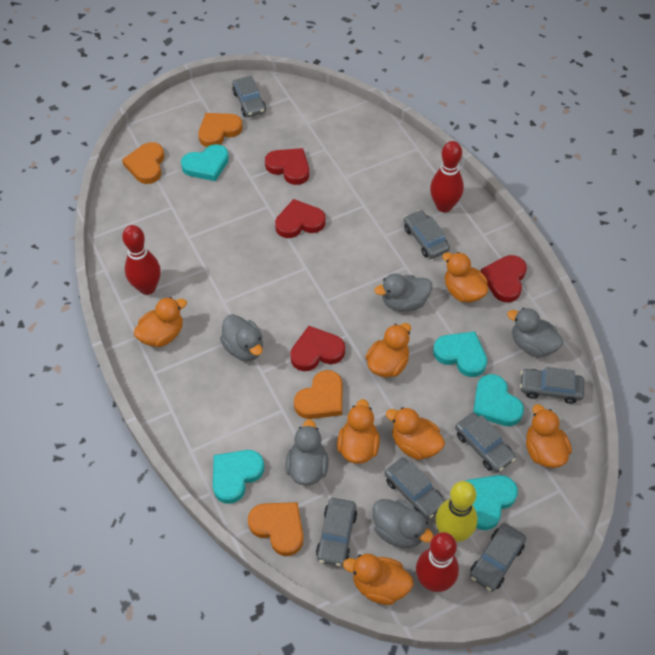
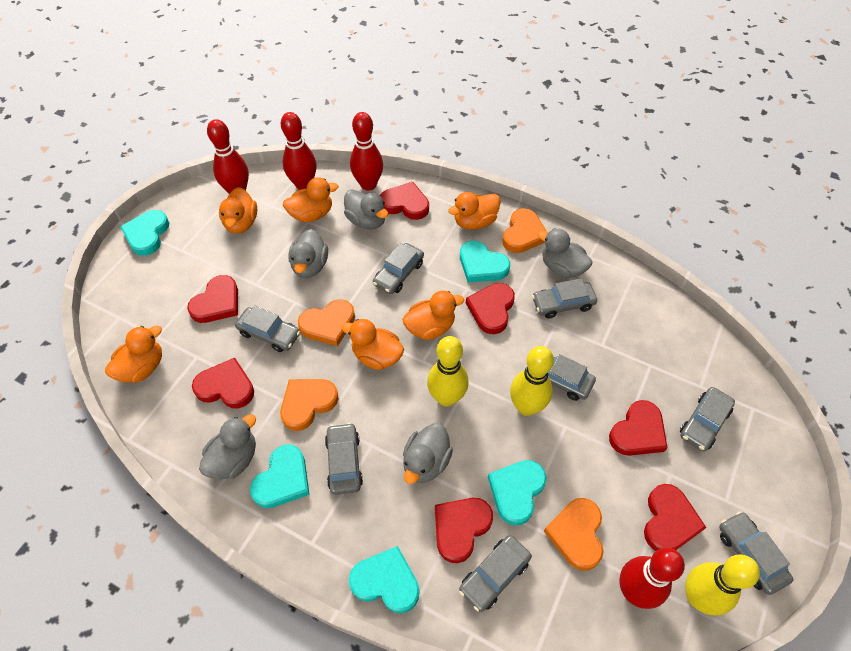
grey car: 7 -> 8
orange duck: 7 -> 6
red bowling pin: 3 -> 4
red heart: 4 -> 7
yellow bowling pin: 1 -> 3

